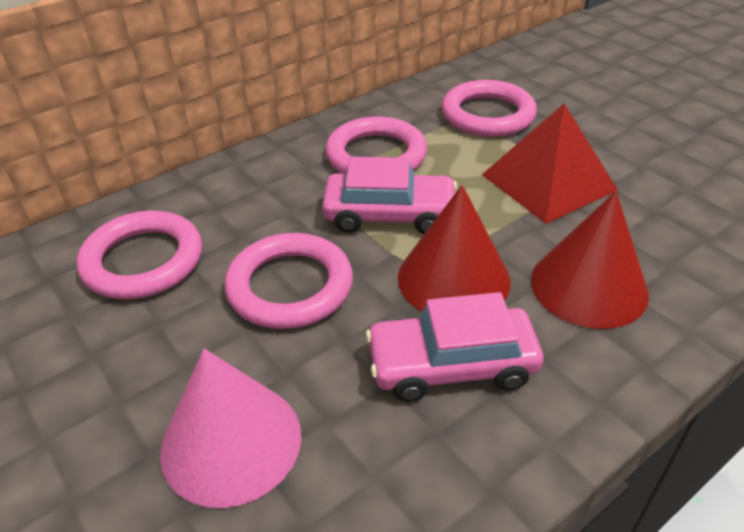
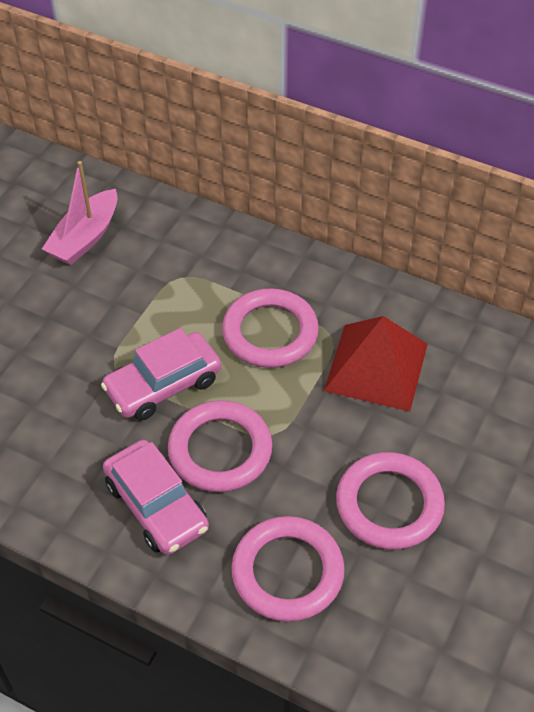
pink boat: 0 -> 1
pink cone: 1 -> 0
red cone: 2 -> 0

